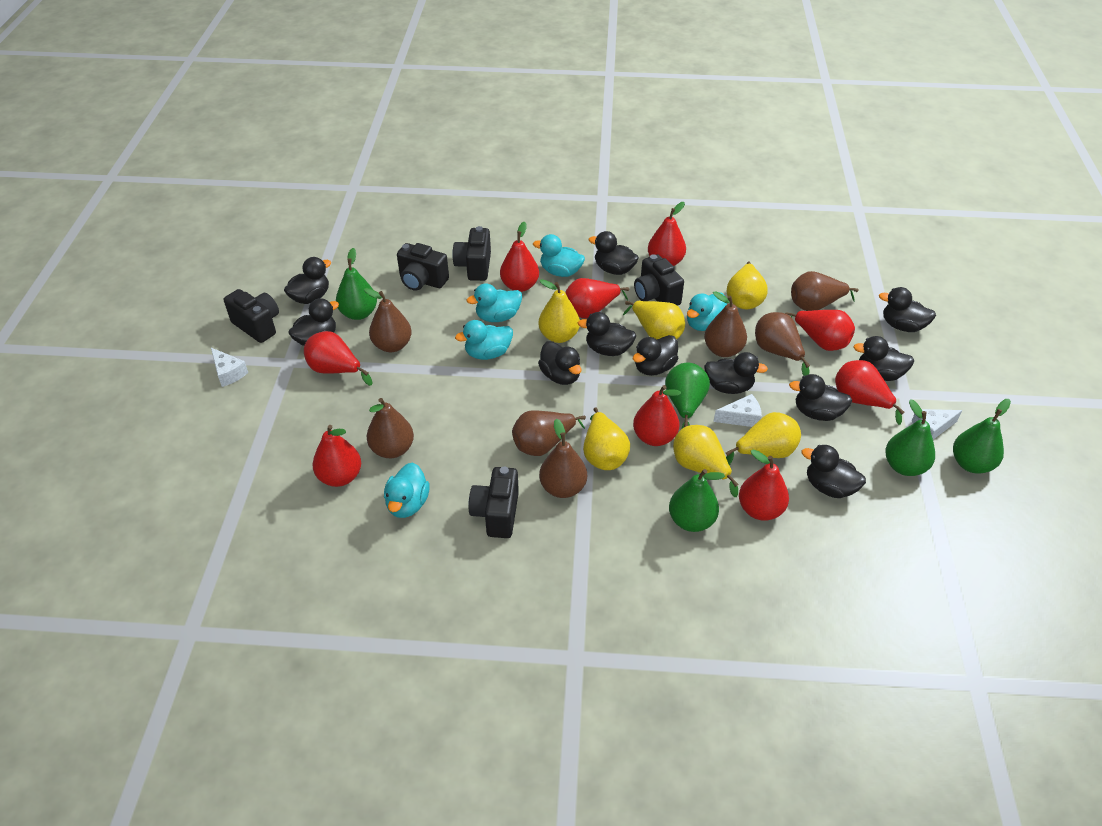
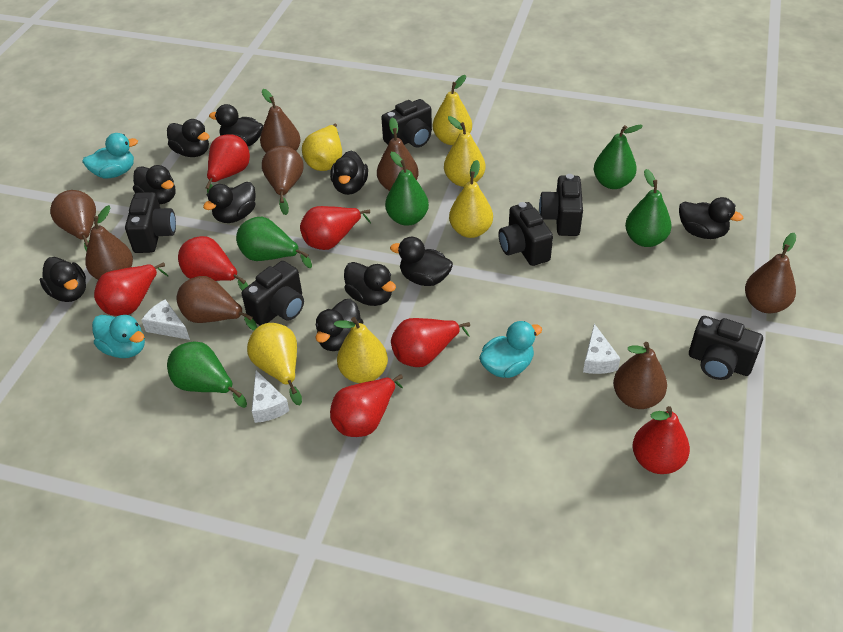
black camera: 5 -> 6
black duck: 11 -> 10
brown pear: 7 -> 8
red pear: 9 -> 7
turquoise duck: 5 -> 3

